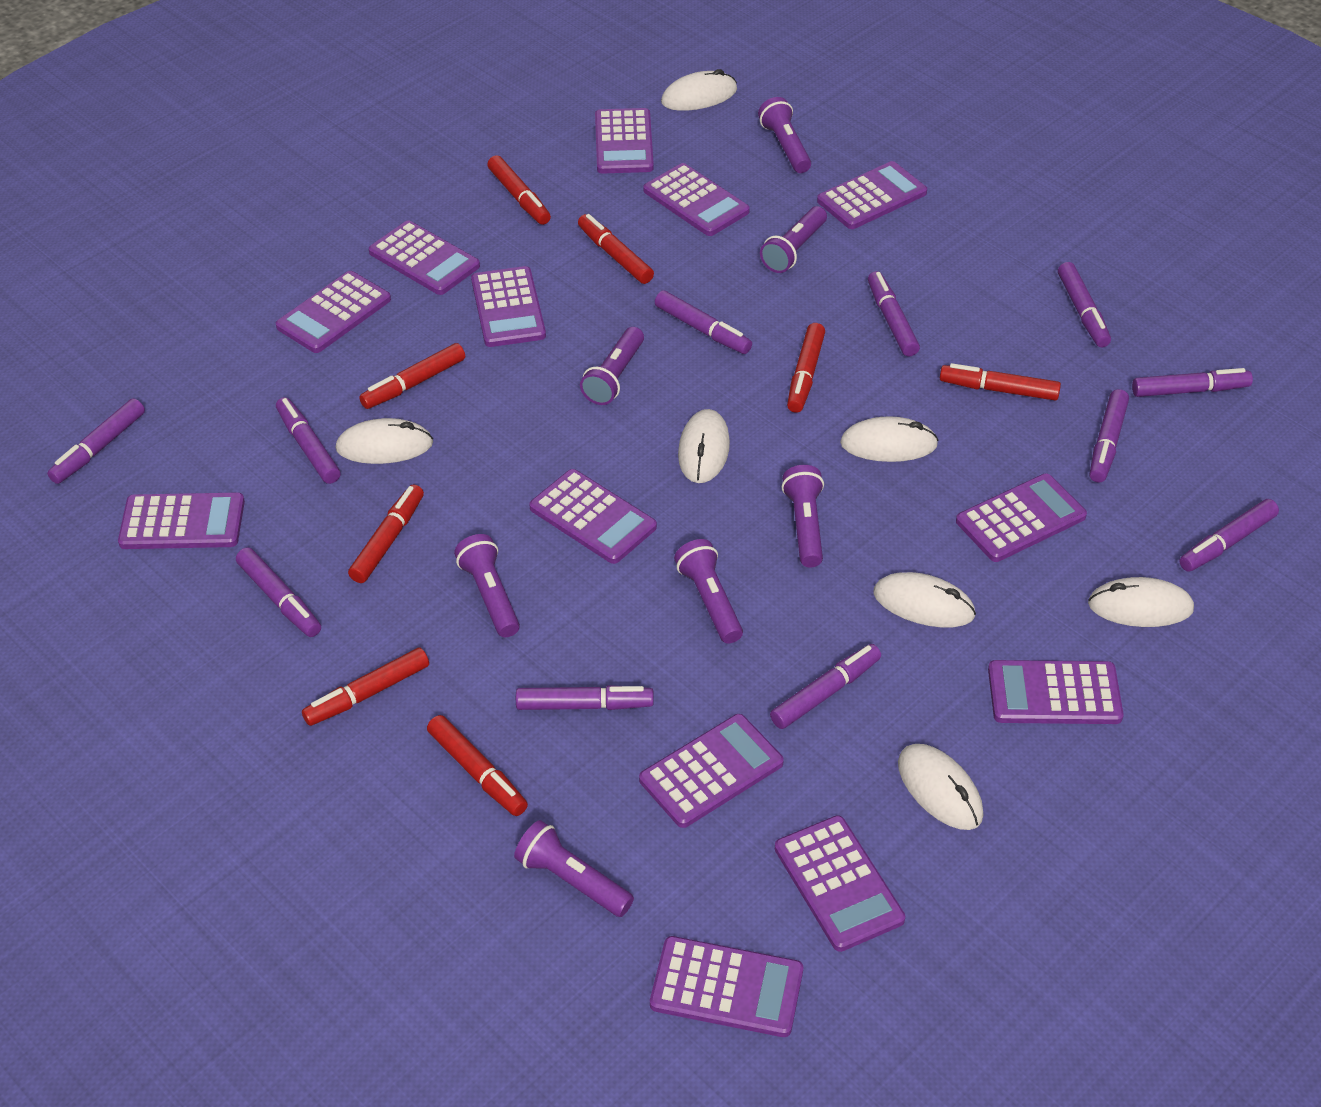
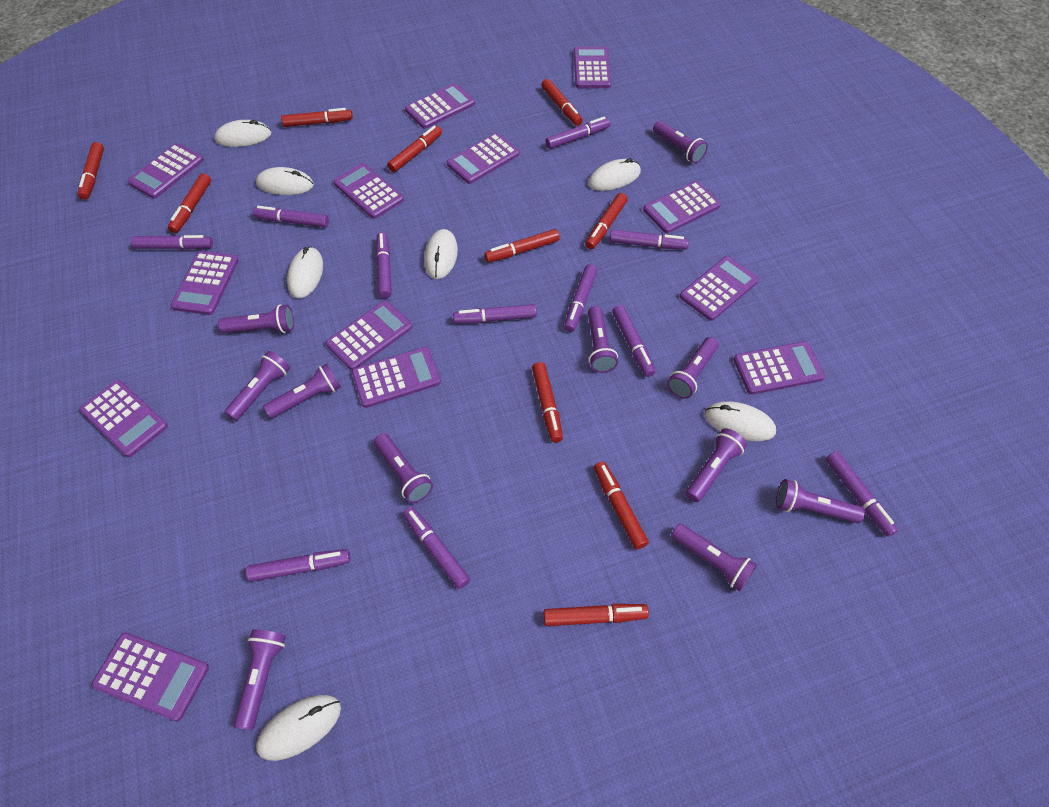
purple flashlight: 7 -> 11
red marker: 8 -> 10

